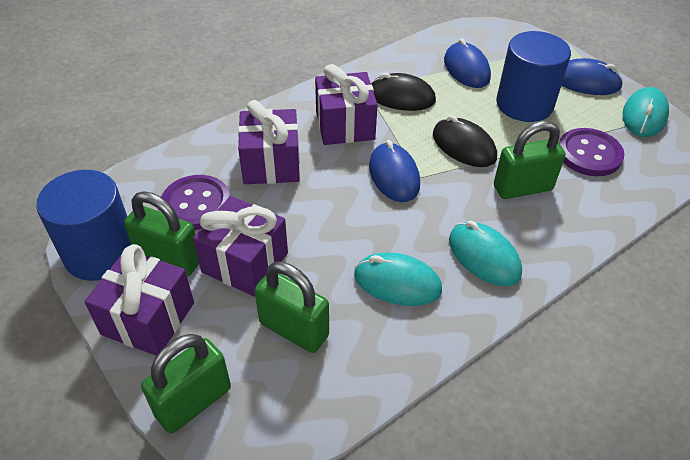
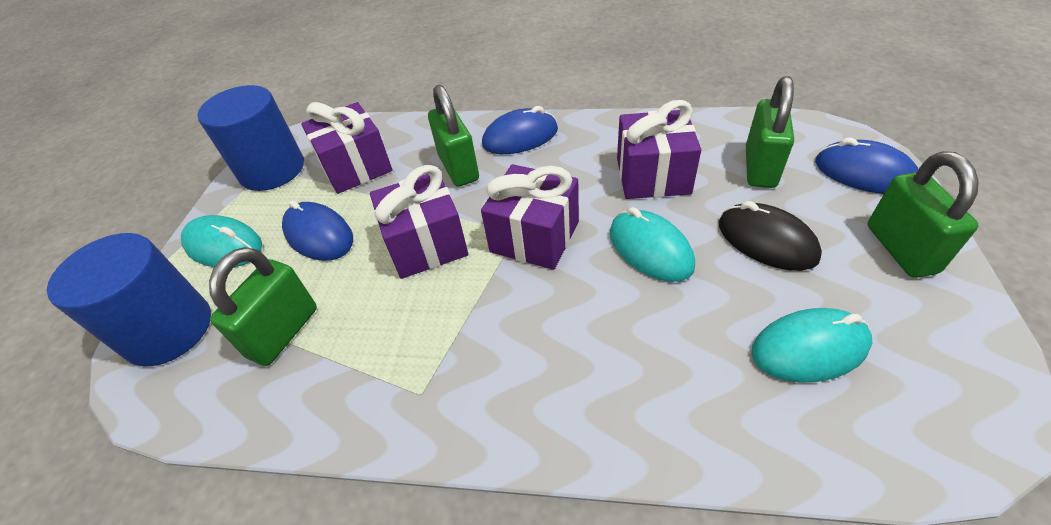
black mouse: 2 -> 1
purple button: 2 -> 0

